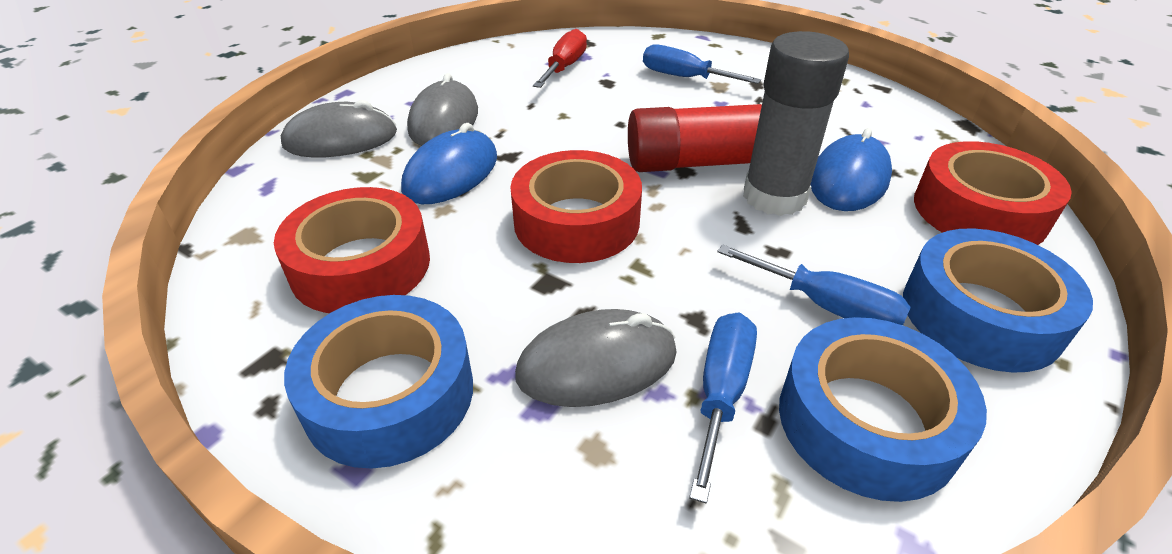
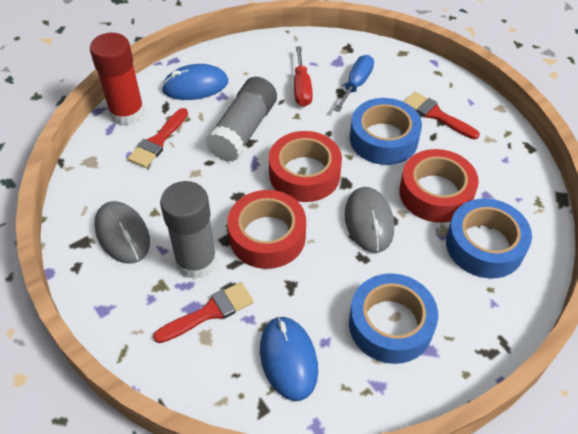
blue screwdriver: 3 -> 1
grey glue stick: 1 -> 2
grey mouse: 3 -> 2
red brush: 0 -> 3

